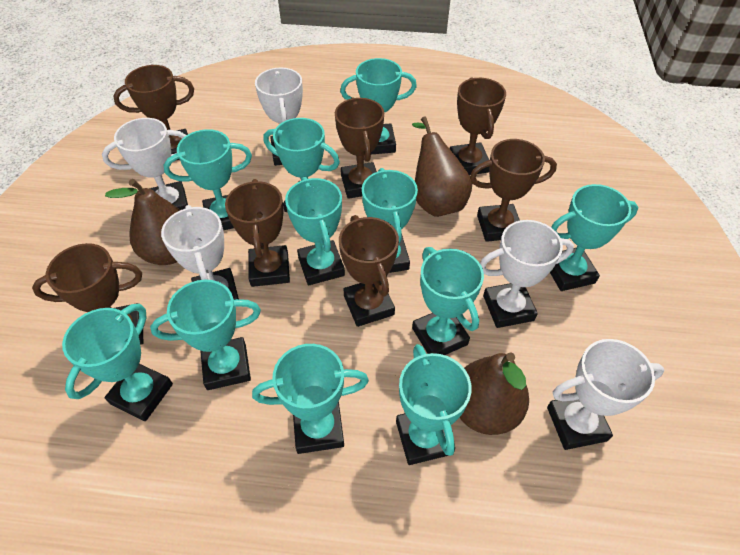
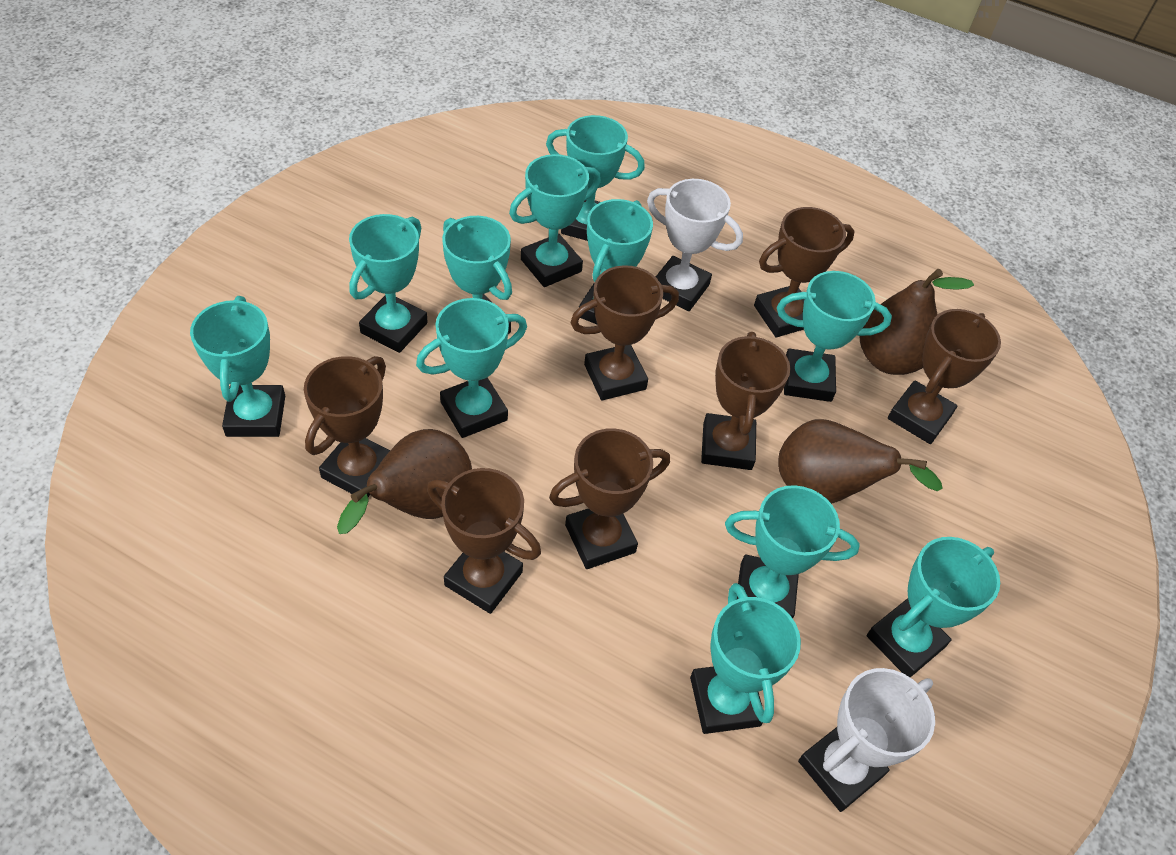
white trophy: 5 -> 2

